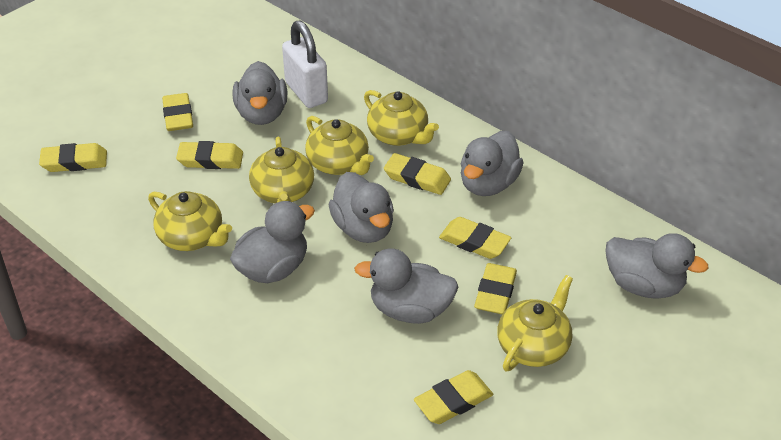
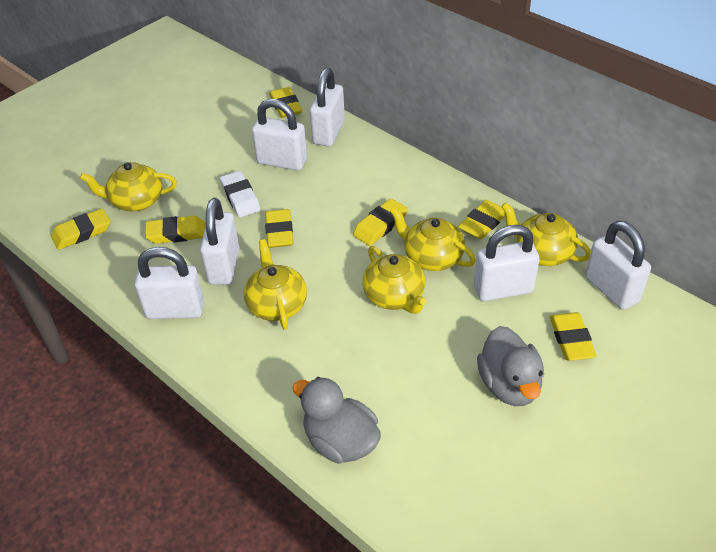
grey duck: 6 -> 2
white eraser: 0 -> 1
white padlock: 1 -> 6

